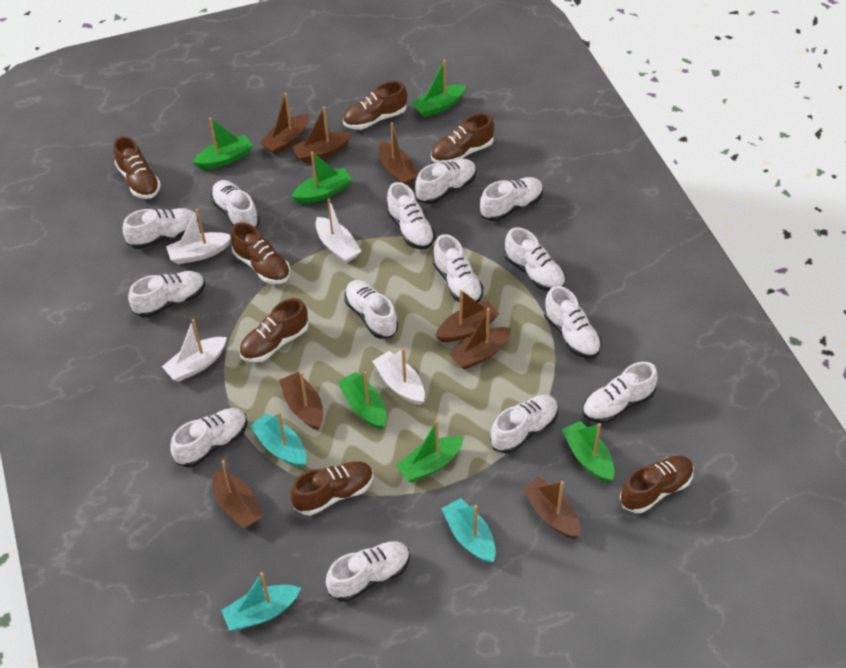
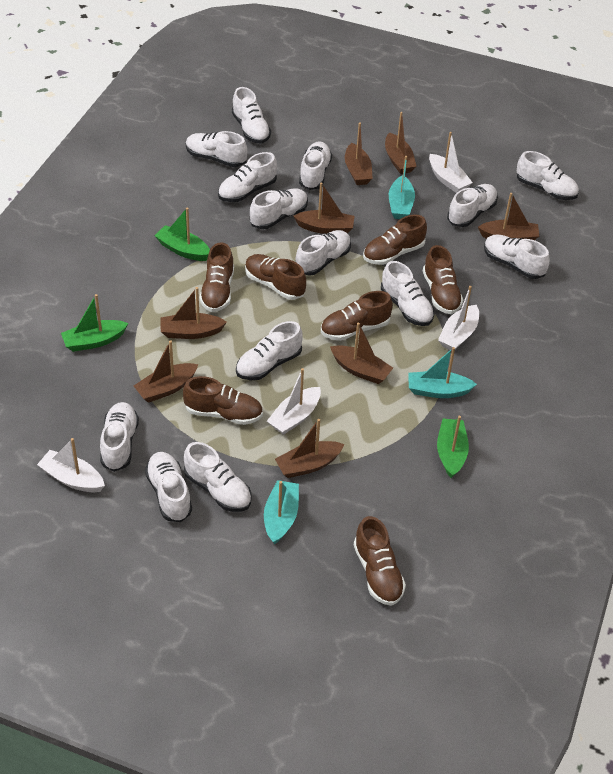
green boat: 6 -> 3

